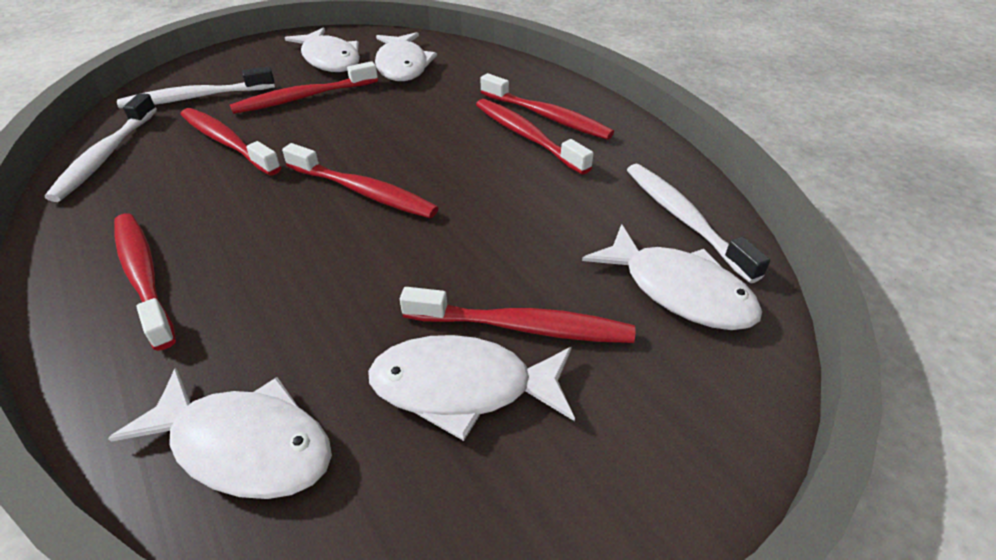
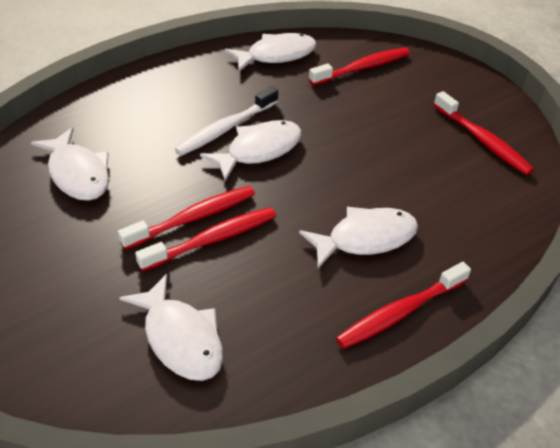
red toothbrush: 7 -> 5
white toothbrush: 3 -> 1

